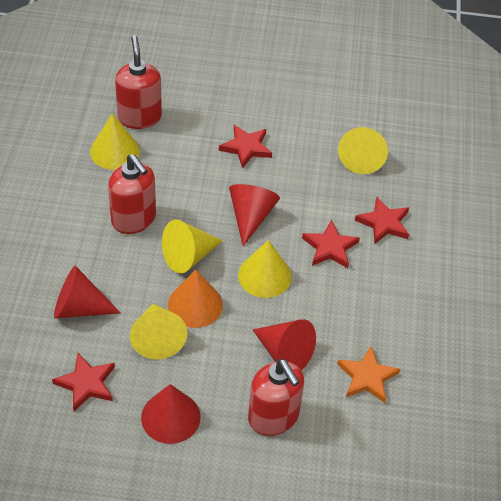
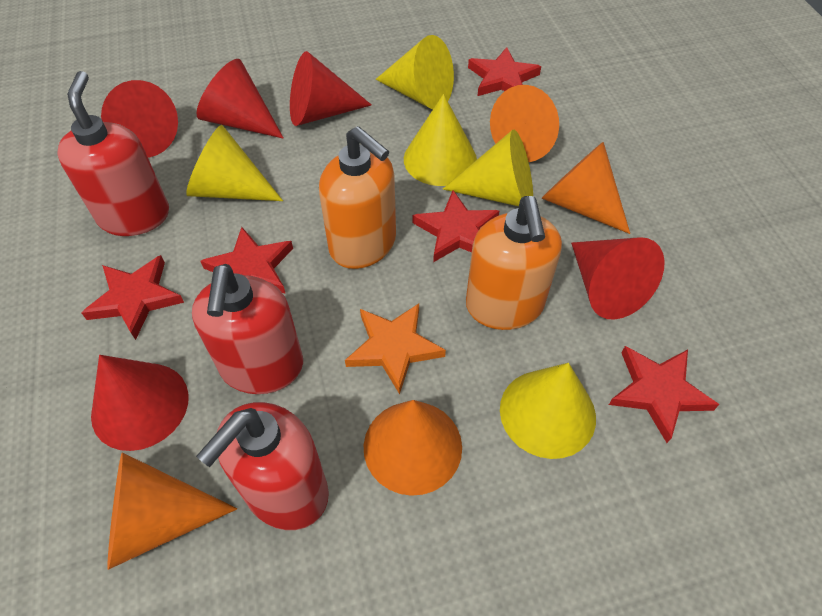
orange cone: 1 -> 4
orange soap dispenser: 0 -> 2
red cone: 4 -> 5
red star: 4 -> 5

